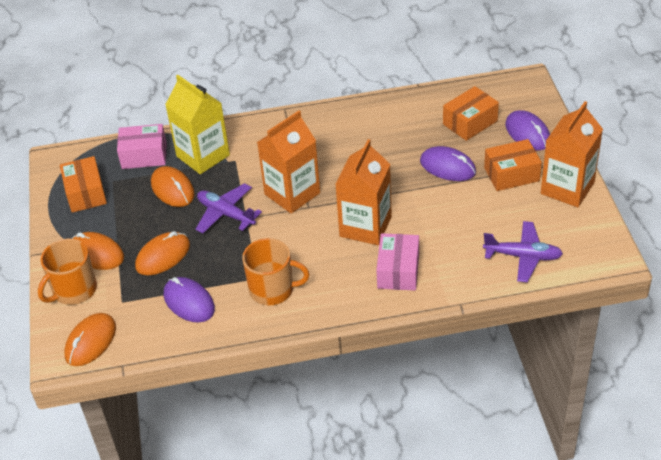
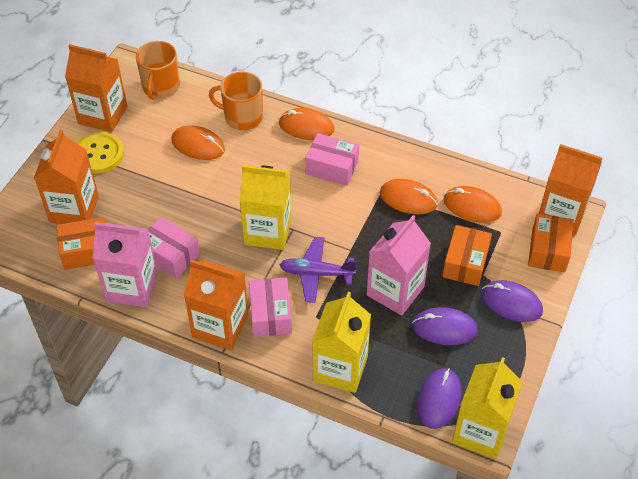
orange carton: 3 -> 4
pink box: 2 -> 3
pink carton: 0 -> 2
purple plane: 2 -> 1
yellow button: 0 -> 1
yellow carton: 1 -> 3

